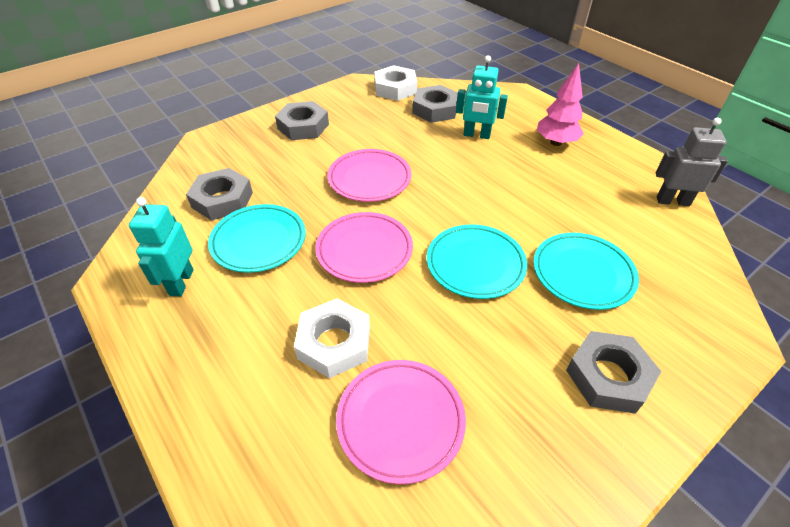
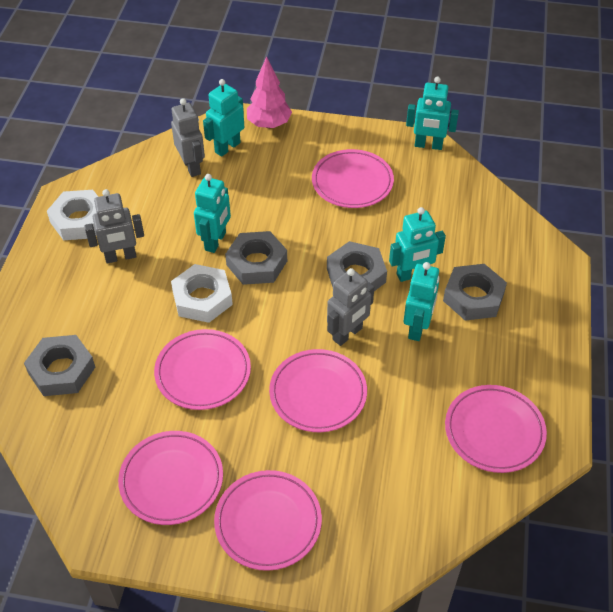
grey robot: 1 -> 3
pink plate: 3 -> 6
turquoise plate: 3 -> 0
turquoise robot: 2 -> 5

